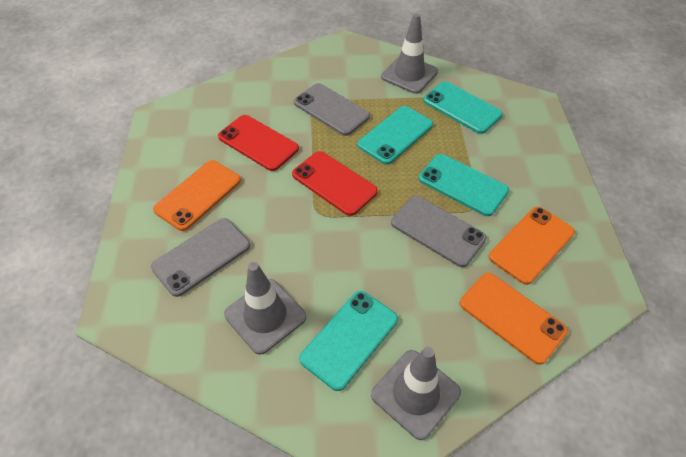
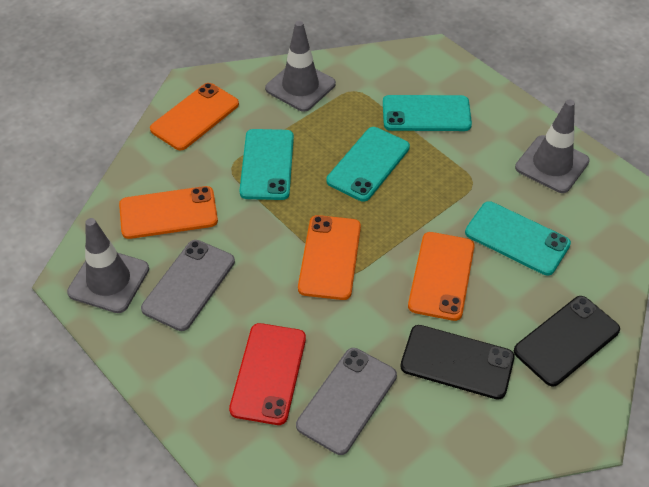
black phone: 0 -> 2
grey phone: 3 -> 2
orange phone: 3 -> 4
red phone: 2 -> 1

